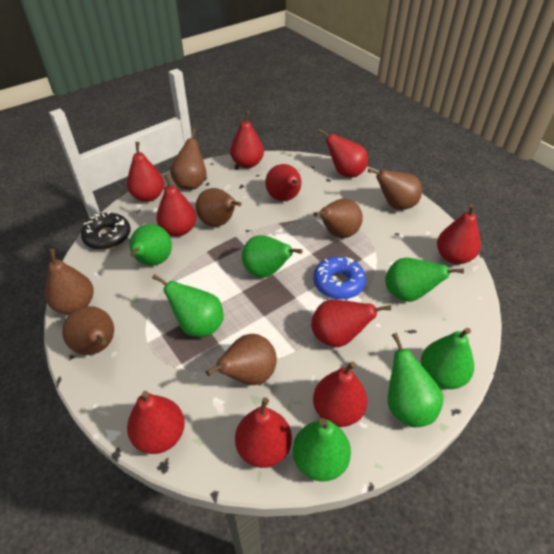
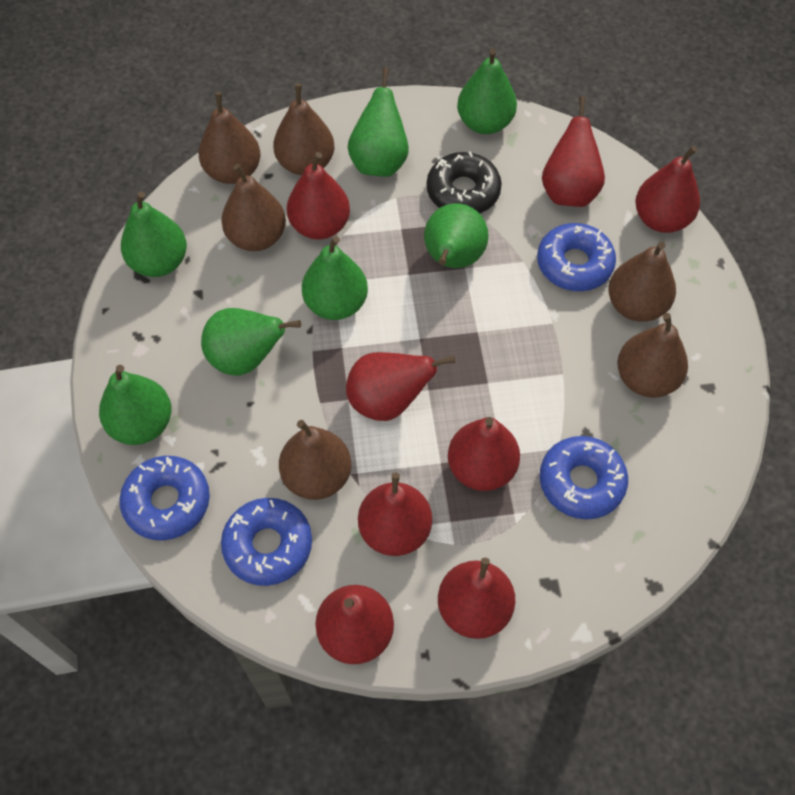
blue donut: 1 -> 4
brown pear: 7 -> 6
red pear: 10 -> 8

